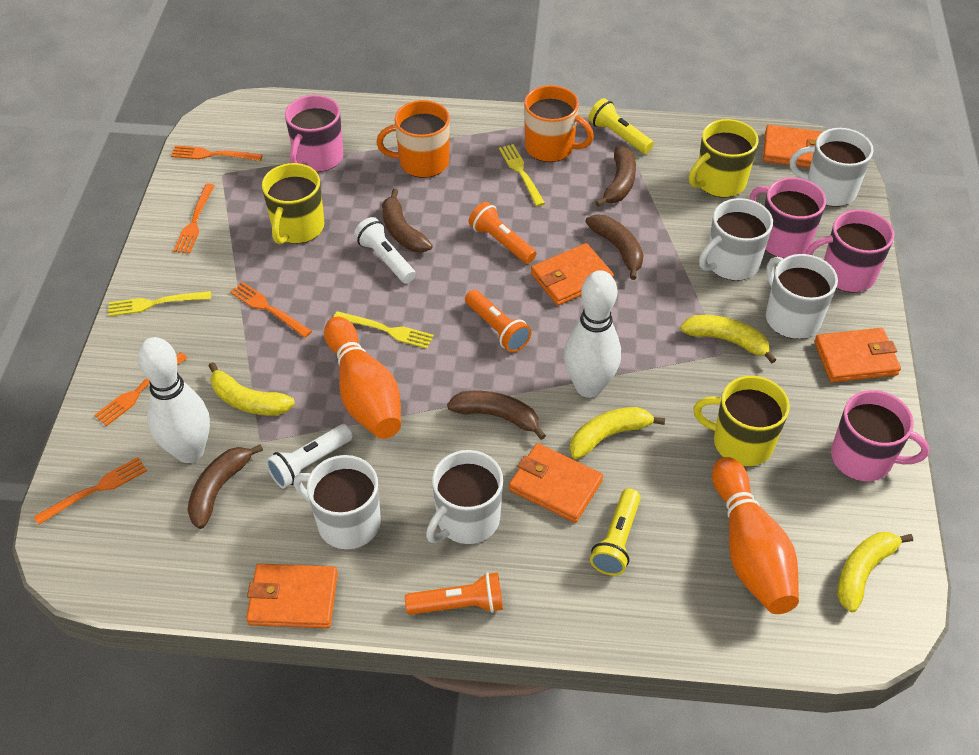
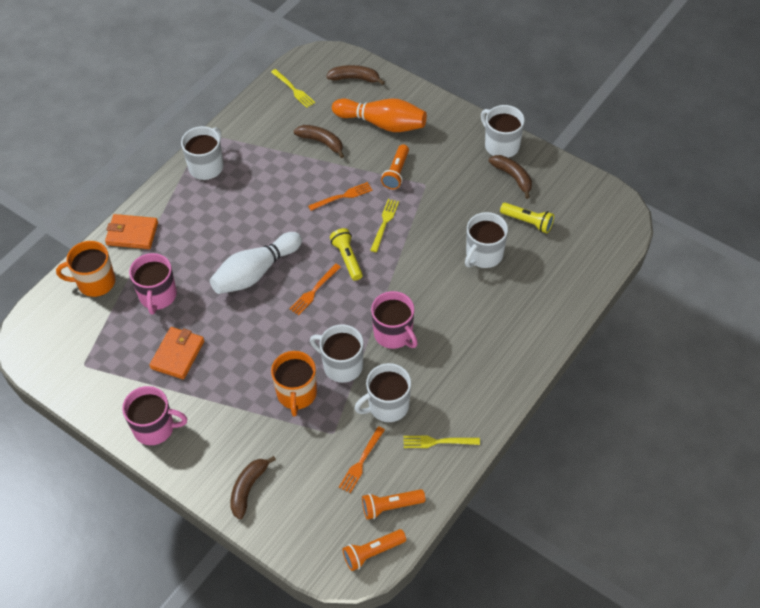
brown banana: 5 -> 4
orange bowling pin: 2 -> 1
orange fork: 5 -> 3
orange wallet: 5 -> 2
pink mug: 4 -> 3
white bowling pin: 2 -> 1
white flashlight: 2 -> 0
yellow banana: 4 -> 0
yellow mug: 3 -> 0

